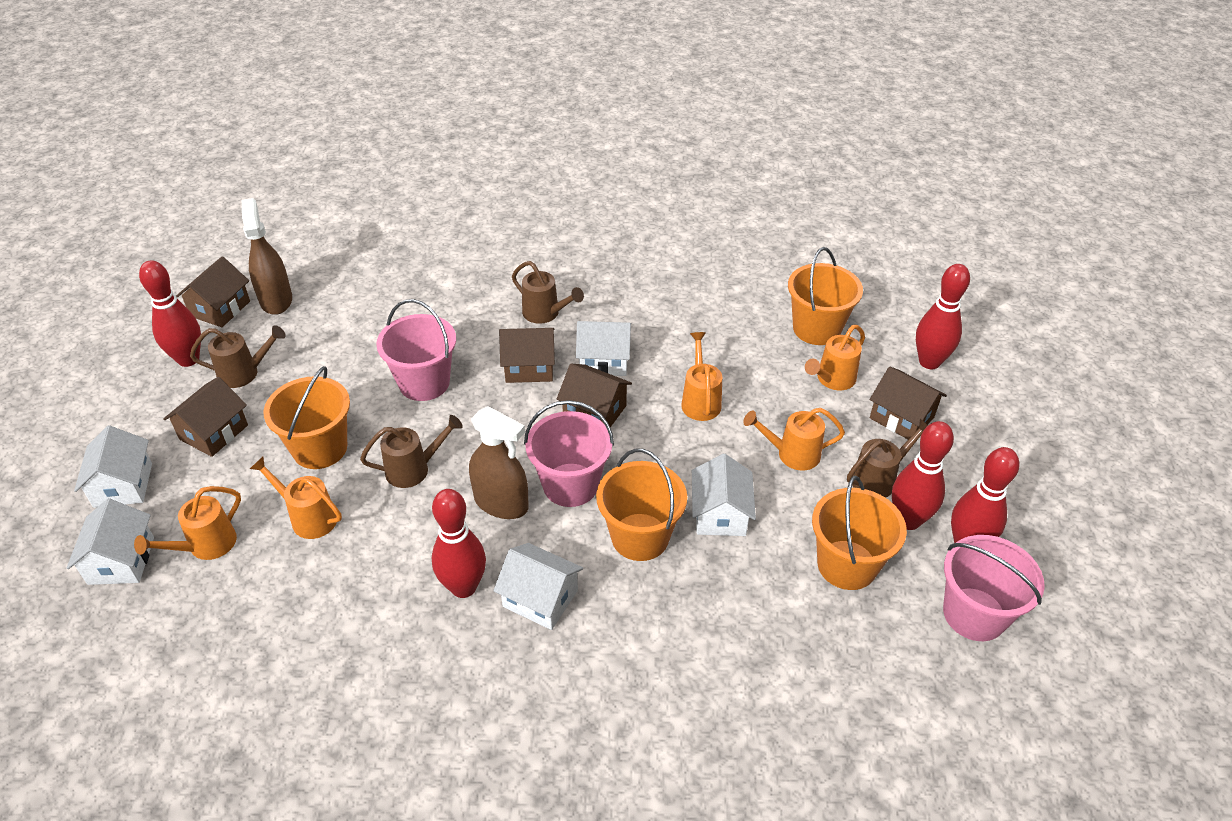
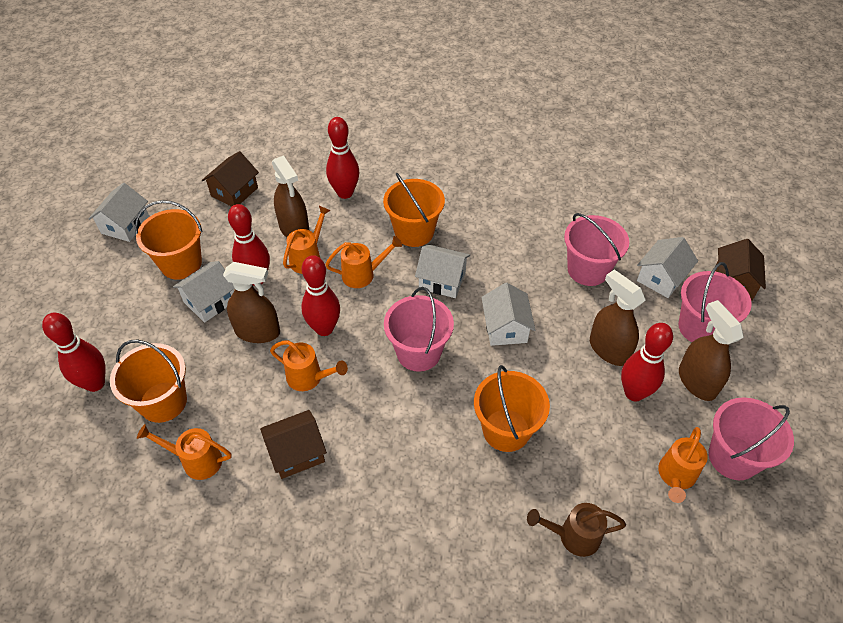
brown house: 5 -> 3
brown spray bottle: 2 -> 4
brown watering can: 4 -> 1
pink bucket: 3 -> 4

